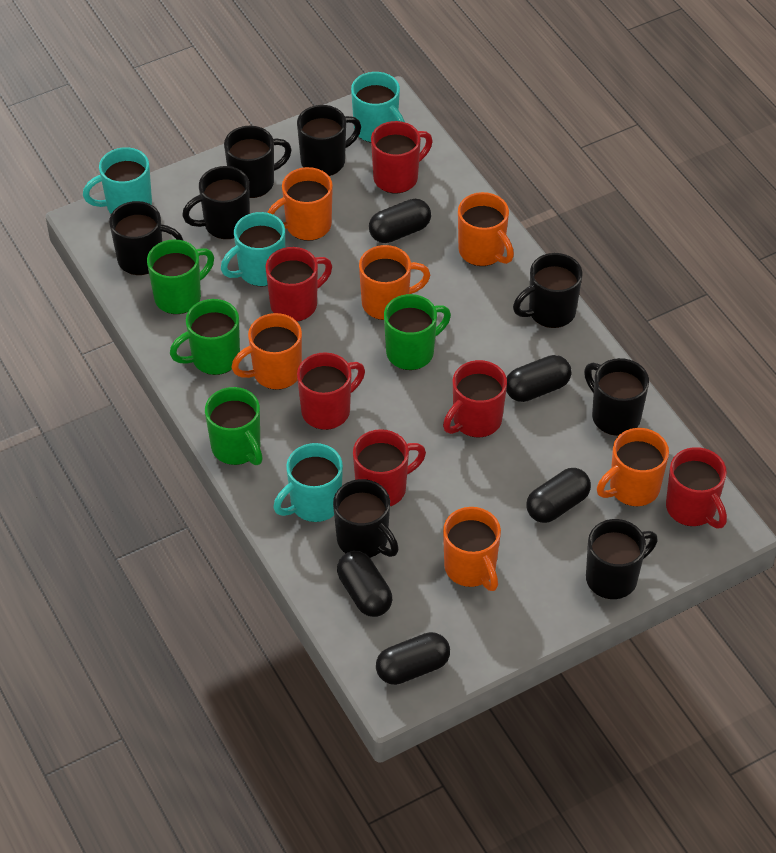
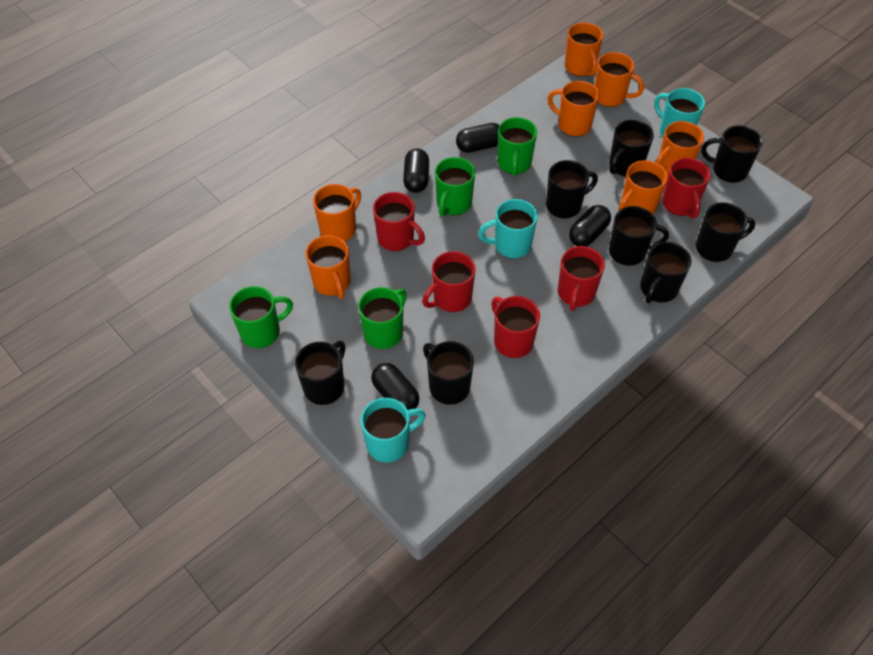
black capsule: 5 -> 4
orange mug: 6 -> 7
red mug: 6 -> 5
turquoise mug: 4 -> 3

